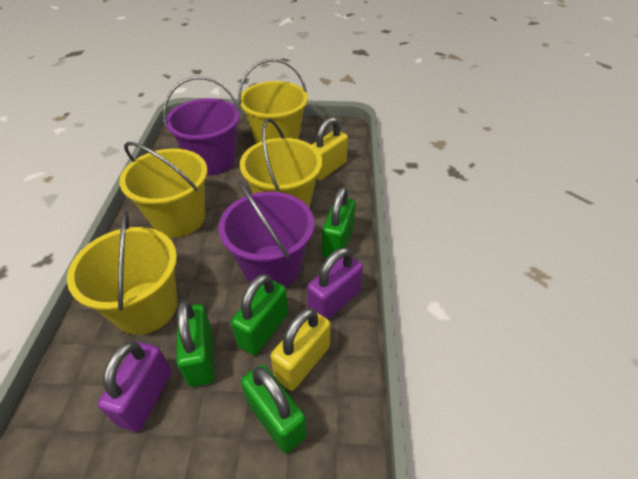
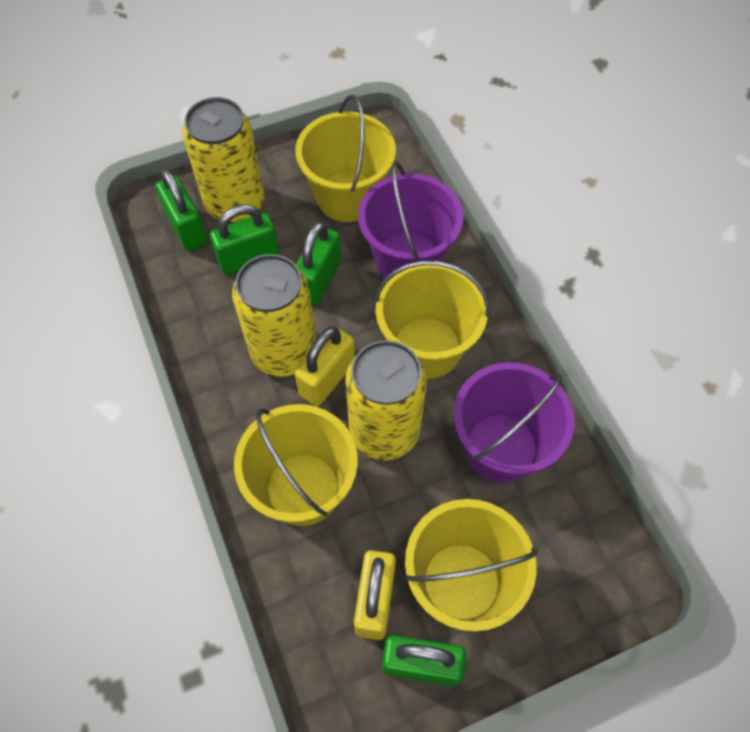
purple padlock: 2 -> 0
yellow can: 0 -> 3

